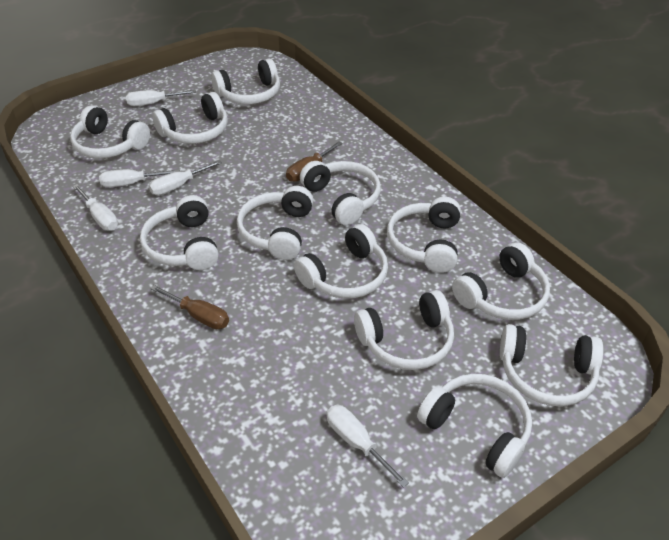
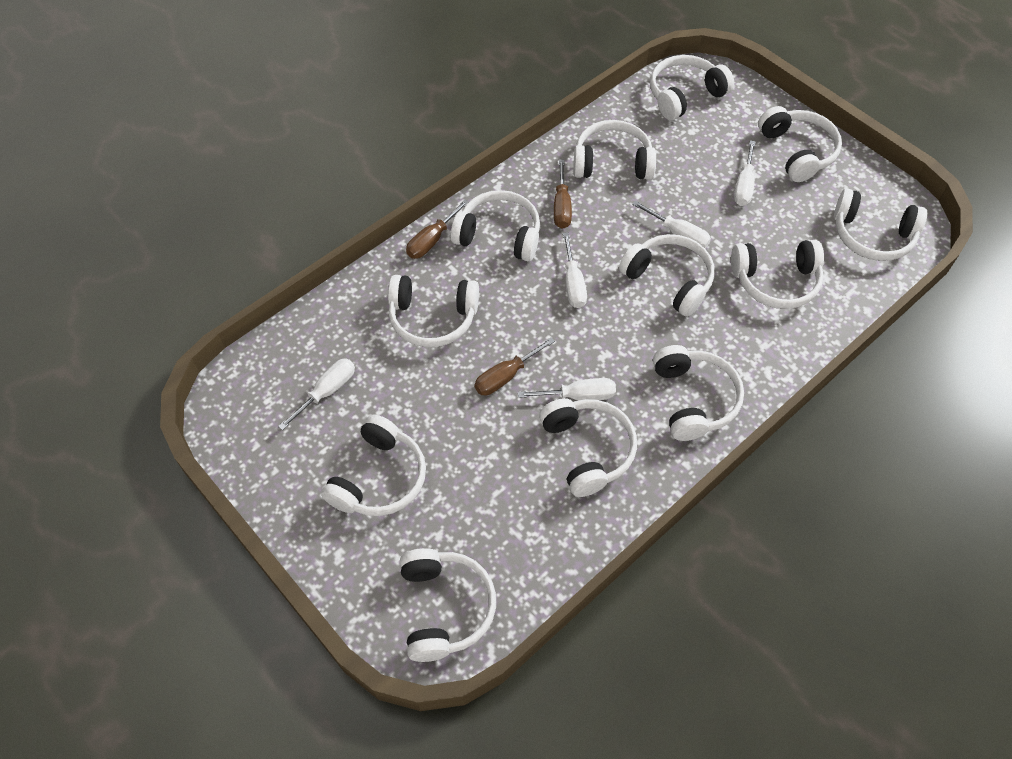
brown screwdriver: 2 -> 3

